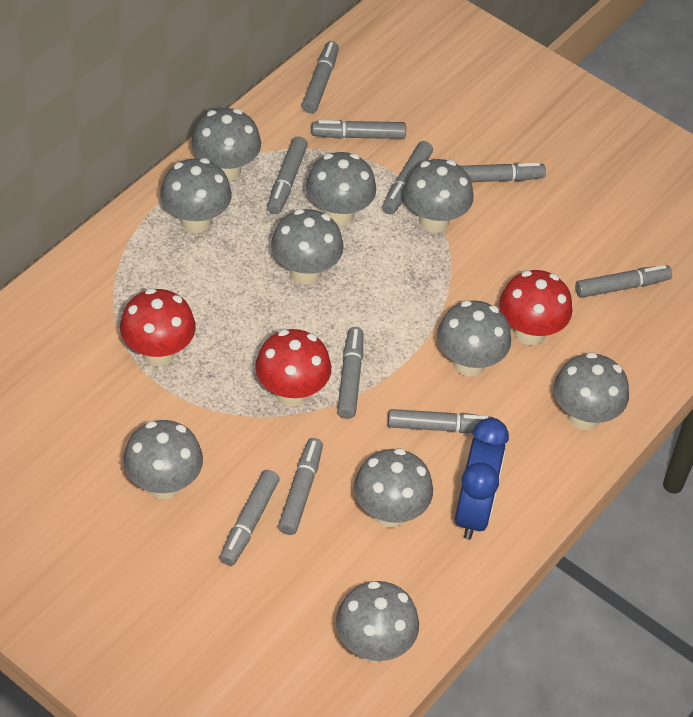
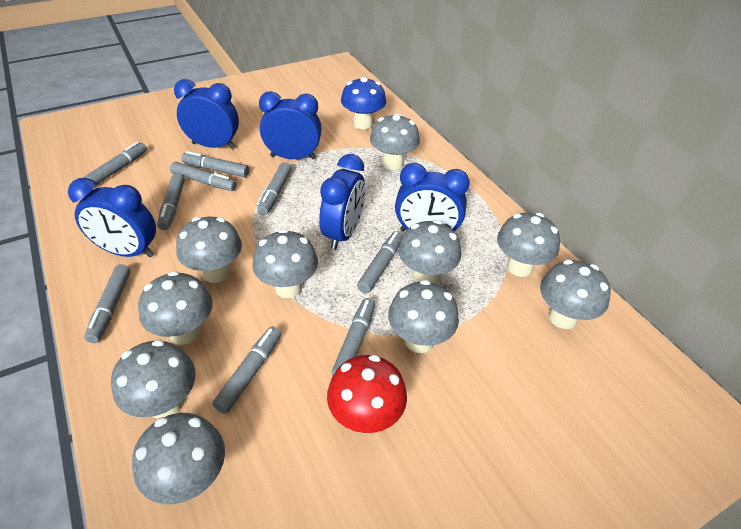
blue clock: 1 -> 5
blue mushroom: 0 -> 1
grey marker: 10 -> 9
red mushroom: 3 -> 1

